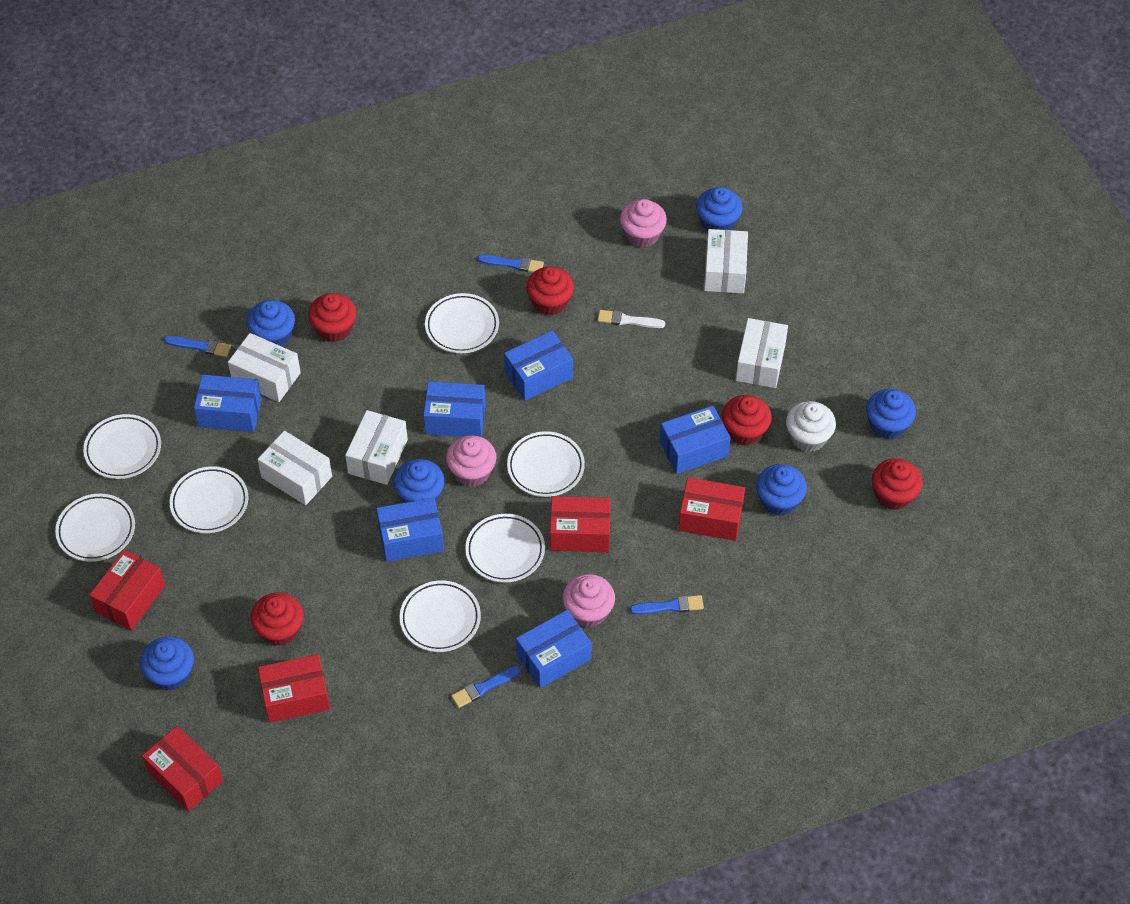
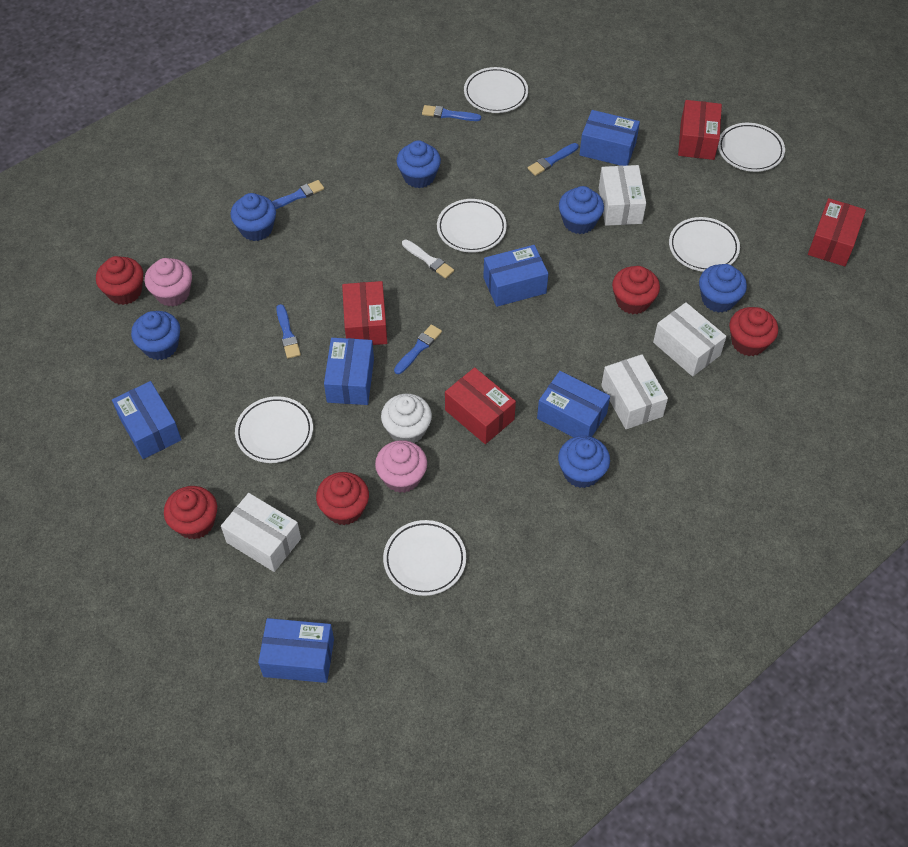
blue brush: 4 -> 5
pink cupcake: 3 -> 2
red box: 5 -> 4
white box: 5 -> 4
white plate: 7 -> 6

